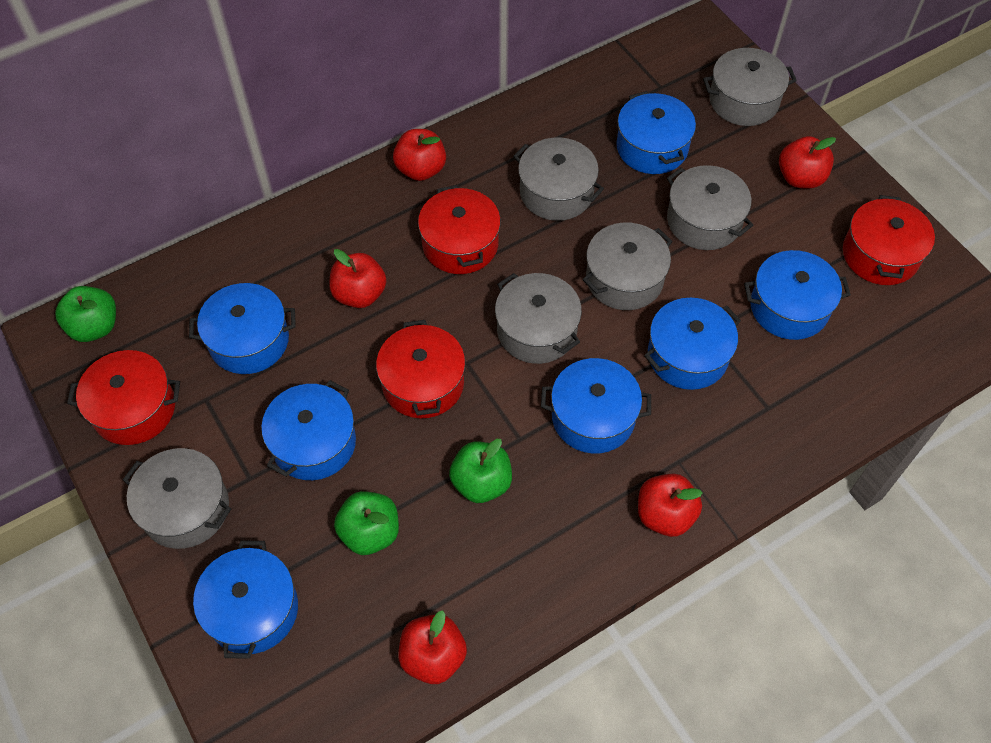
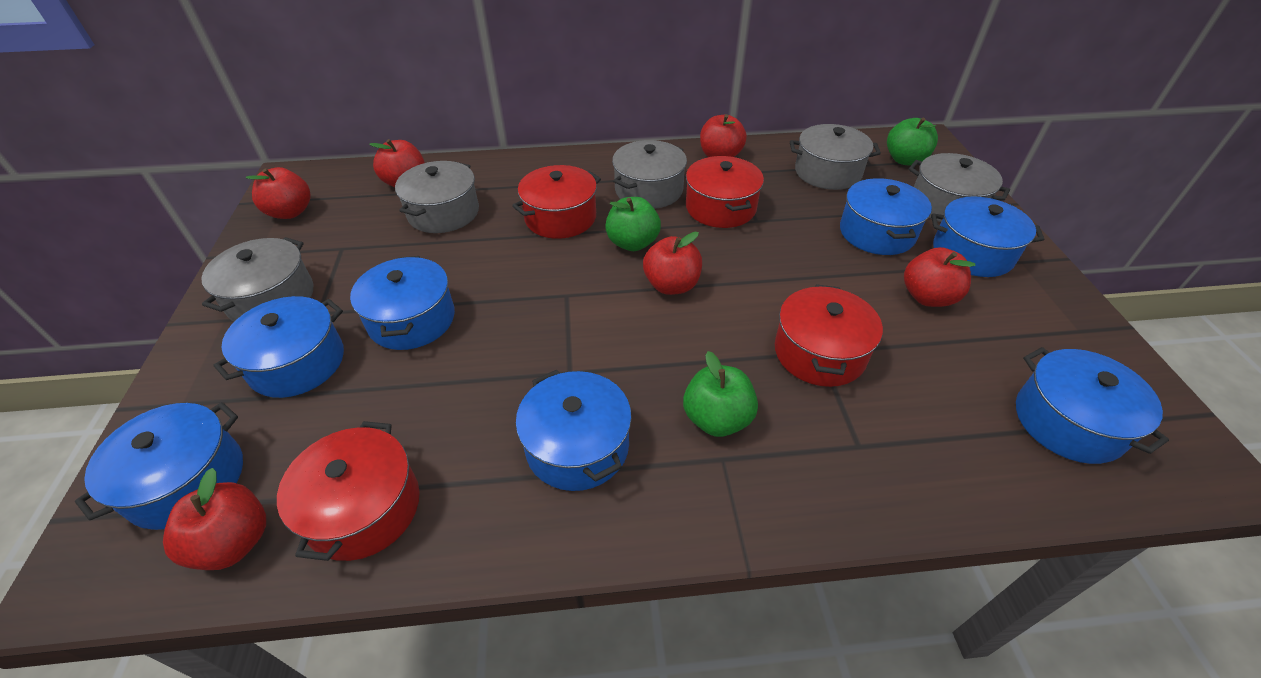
grey pot: 6 -> 5
red apple: 5 -> 6

